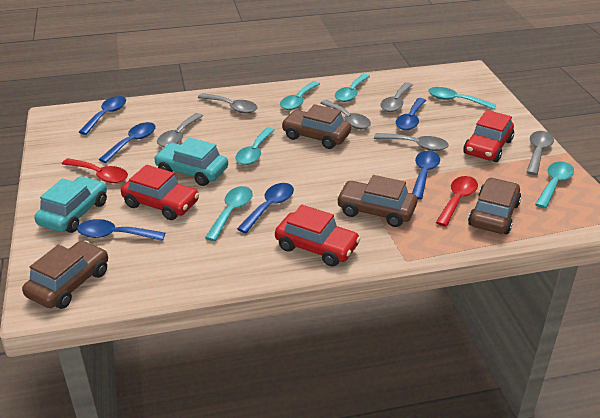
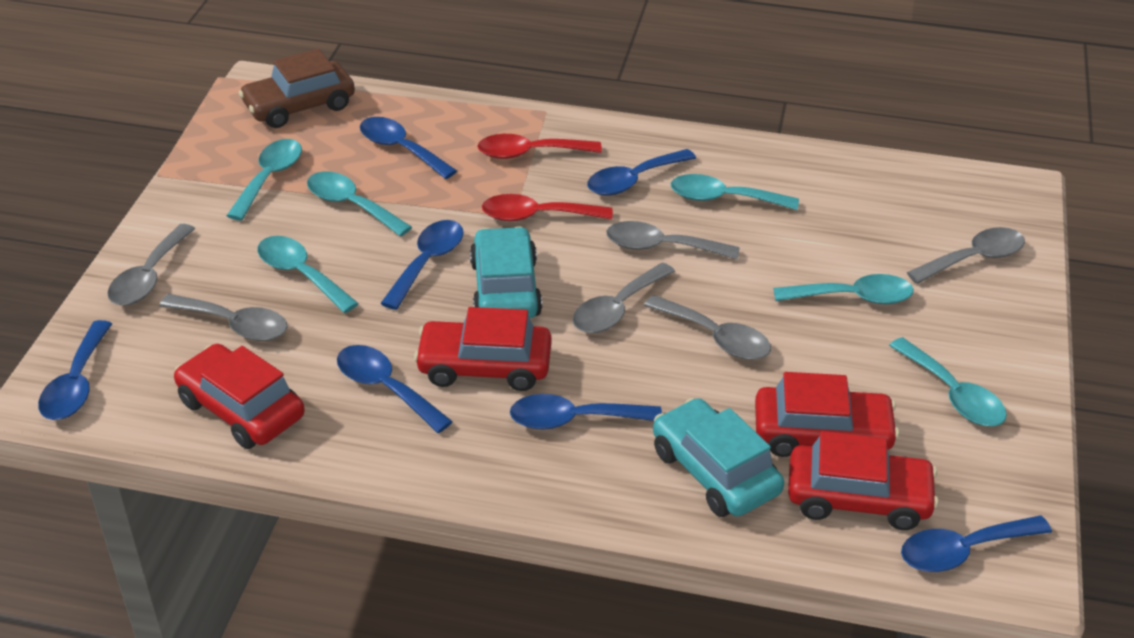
blue spoon: 6 -> 7
brown car: 4 -> 1
red car: 3 -> 4

